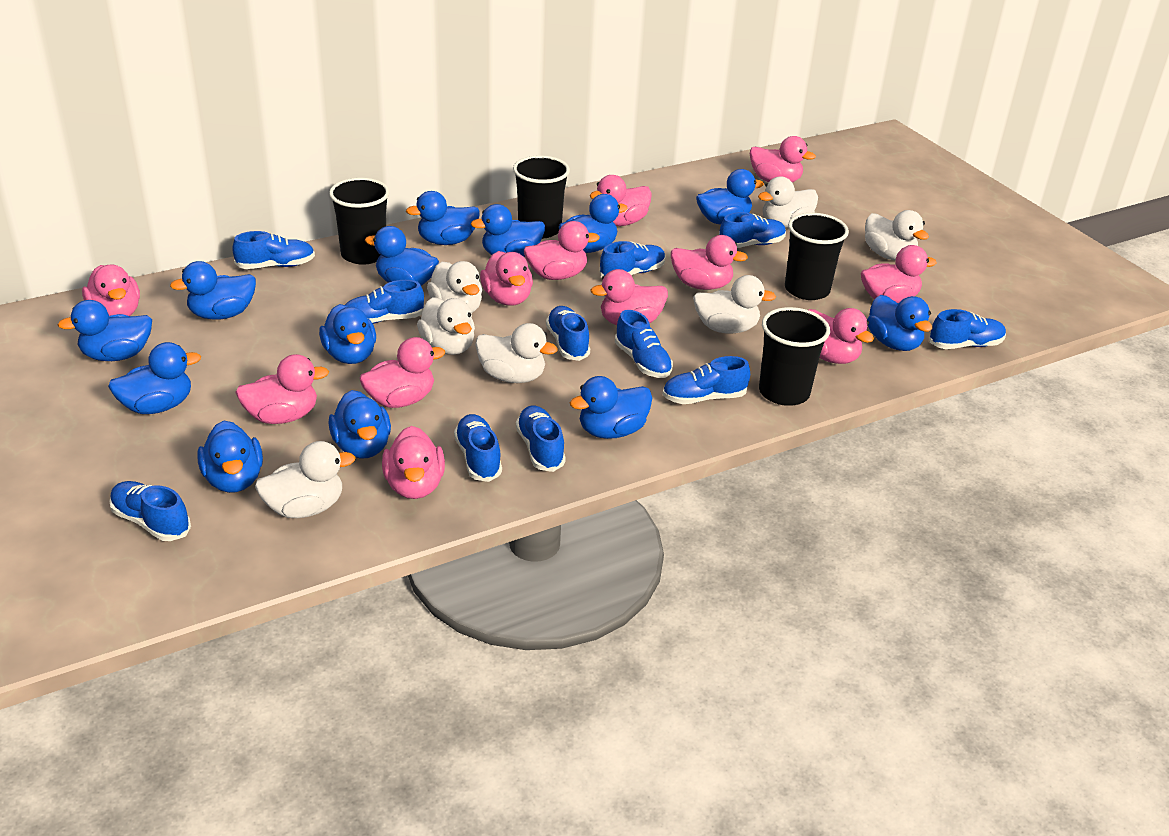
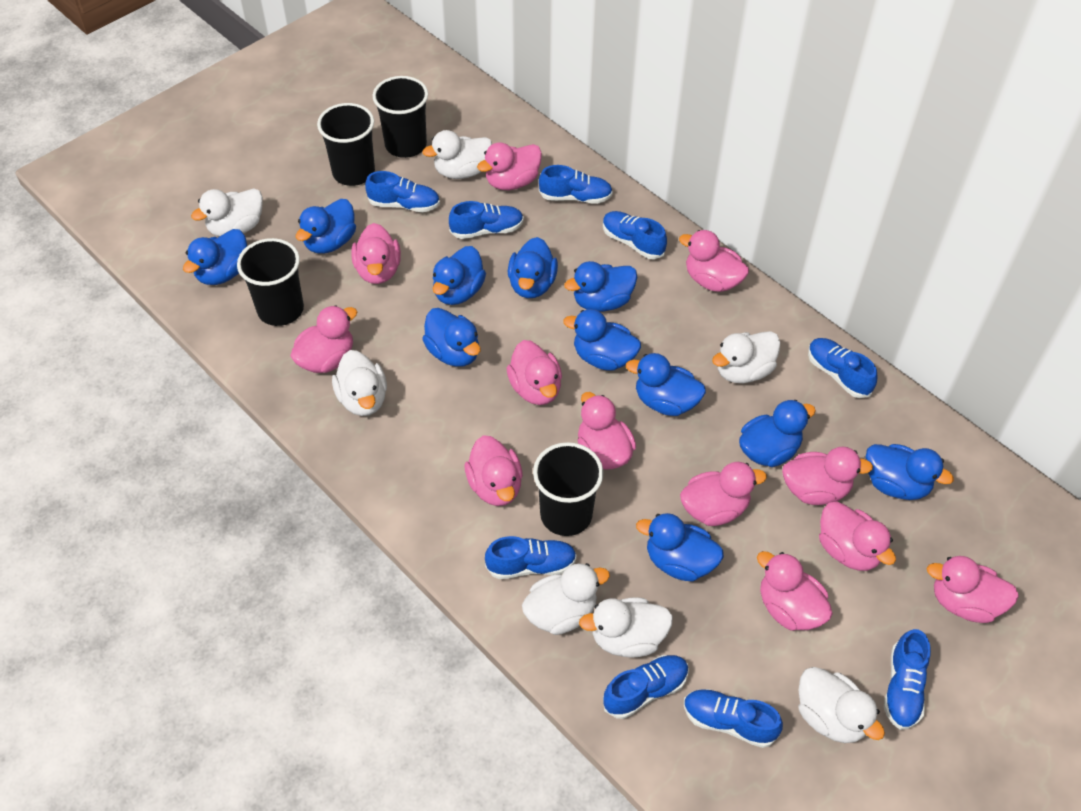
blue duck: 13 -> 11
blue shoe: 11 -> 9

